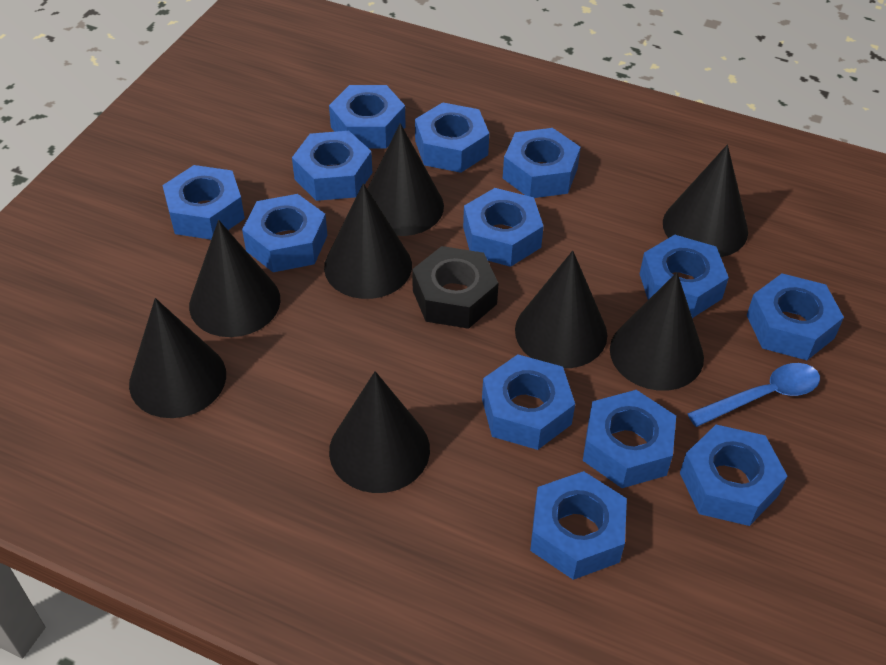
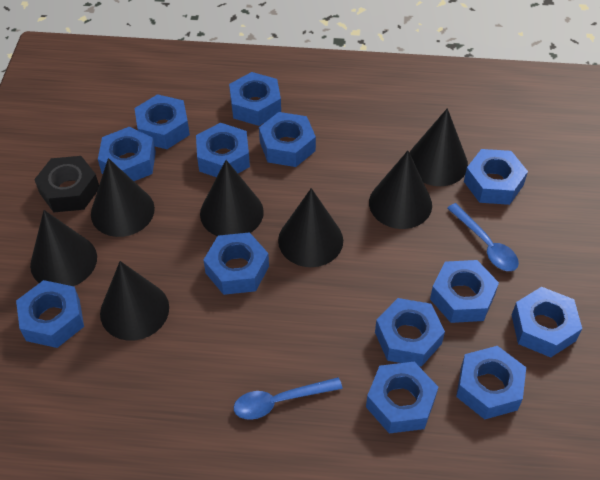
black cone: 8 -> 7
blue spoon: 1 -> 2

